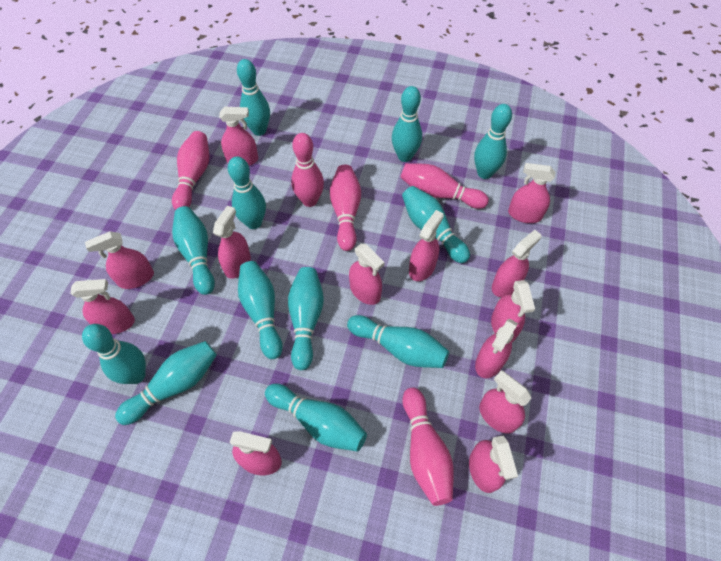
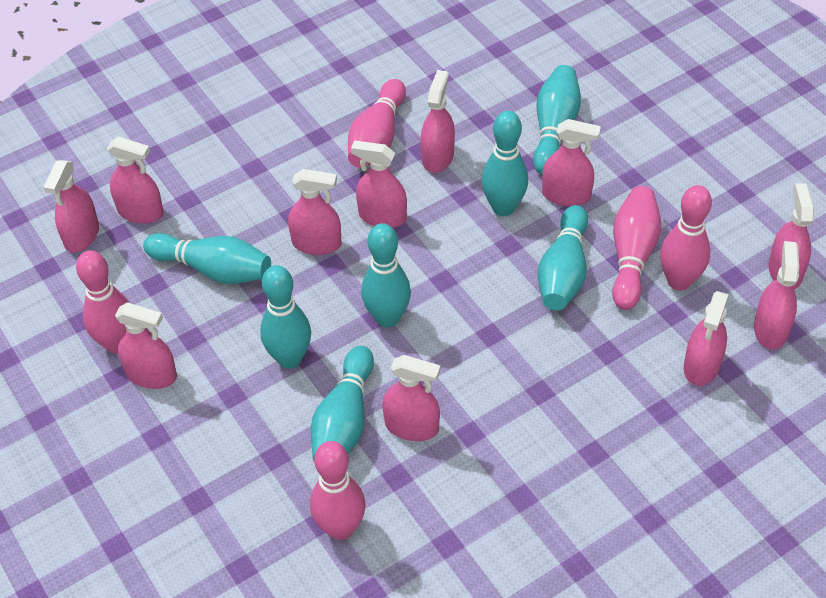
pink spray bottle: 13 -> 11
turquoise bowling pin: 12 -> 7

